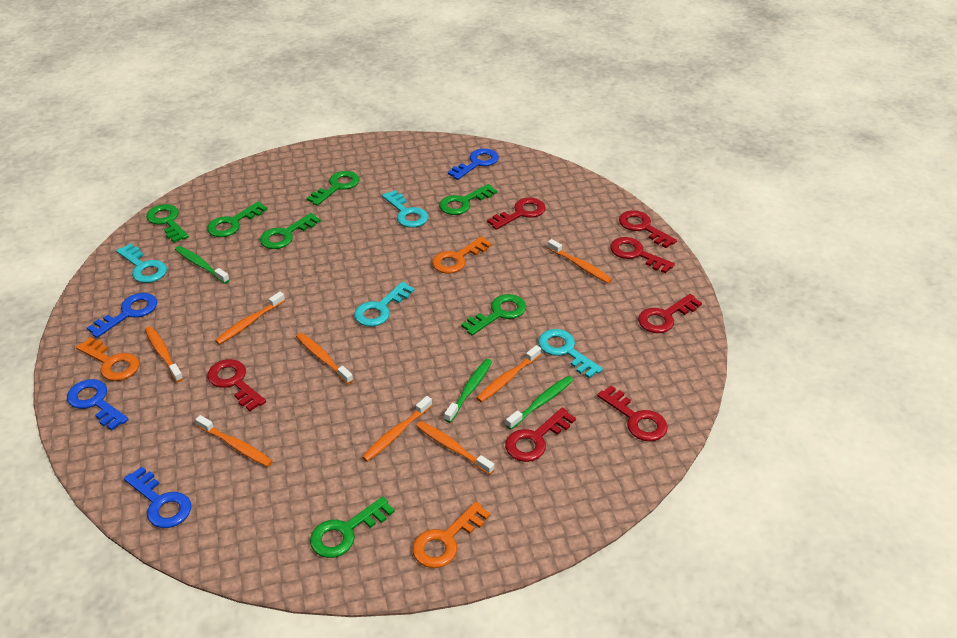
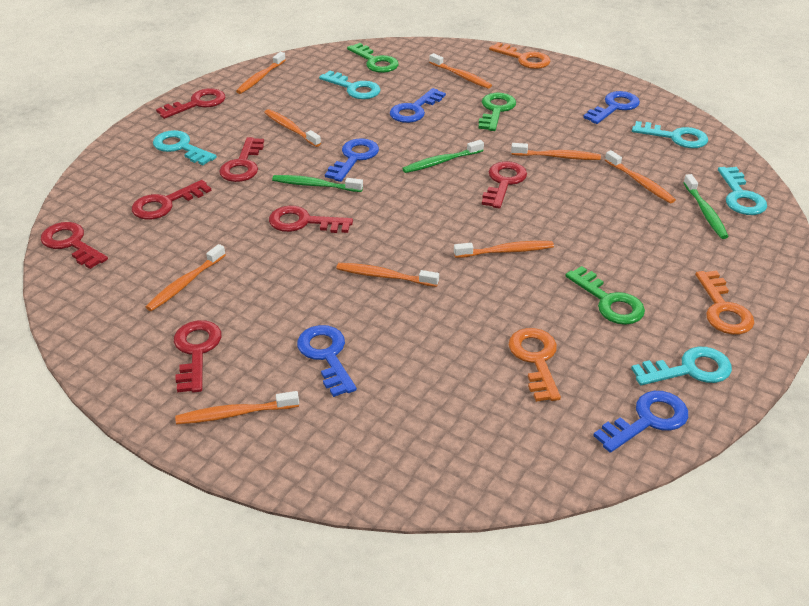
blue key: 4 -> 5
green key: 7 -> 3
orange toothbrush: 8 -> 9
turquoise key: 4 -> 5

